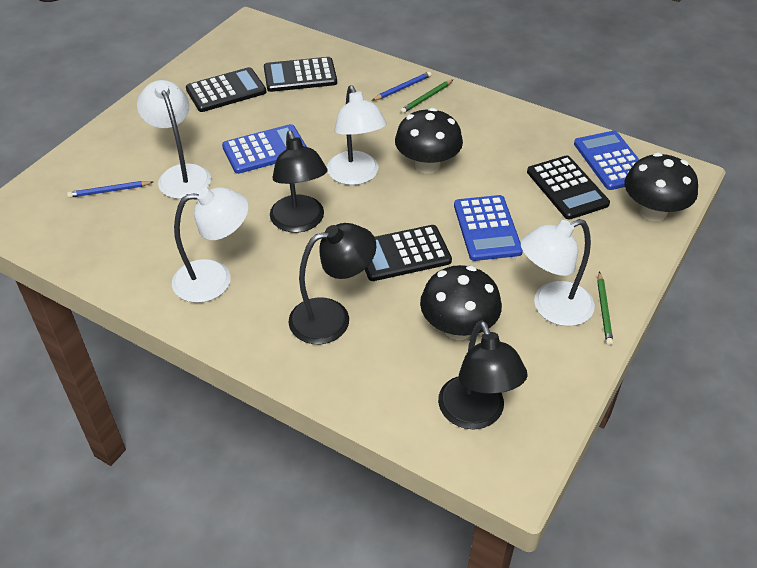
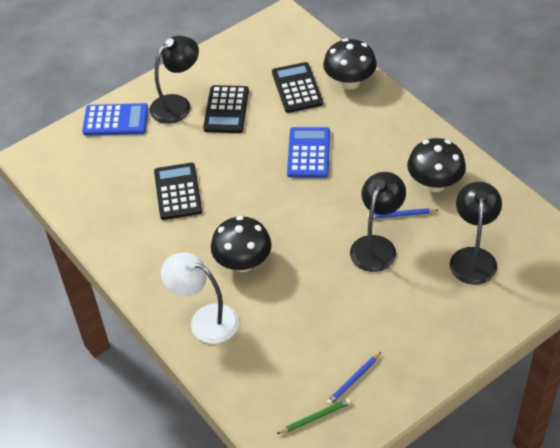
black calculator: 4 -> 3
blue calculator: 3 -> 2
green pencil: 2 -> 1
white lamp: 4 -> 1

